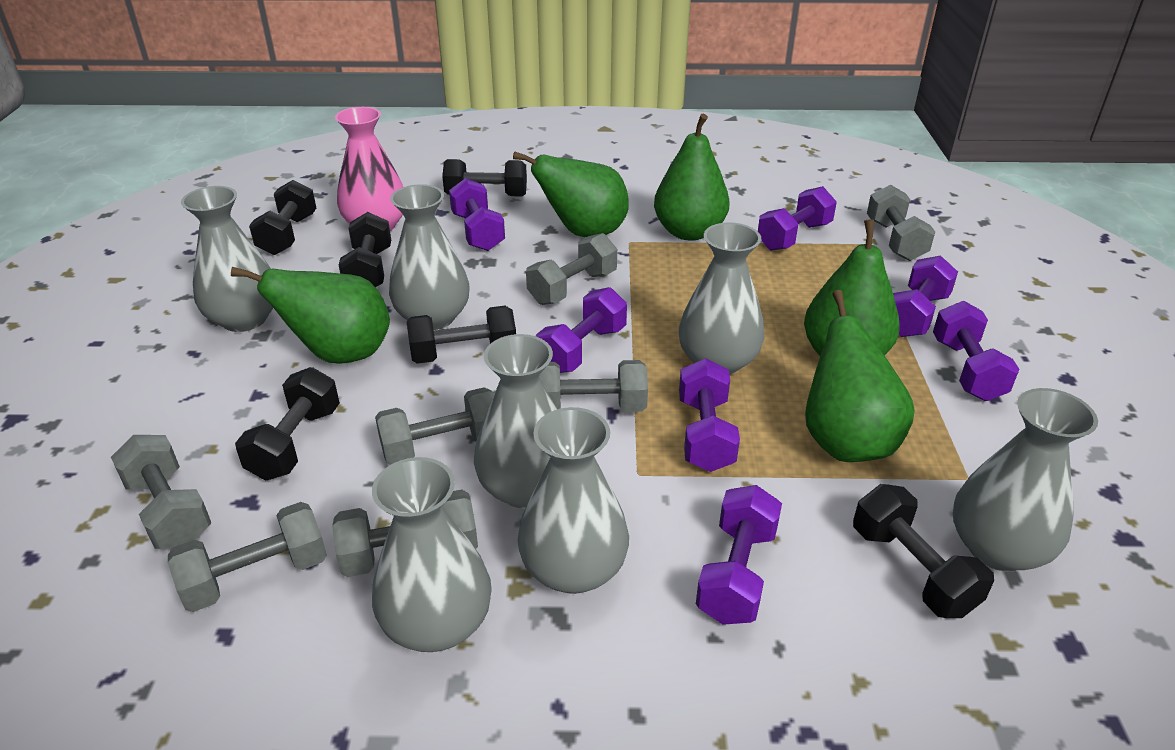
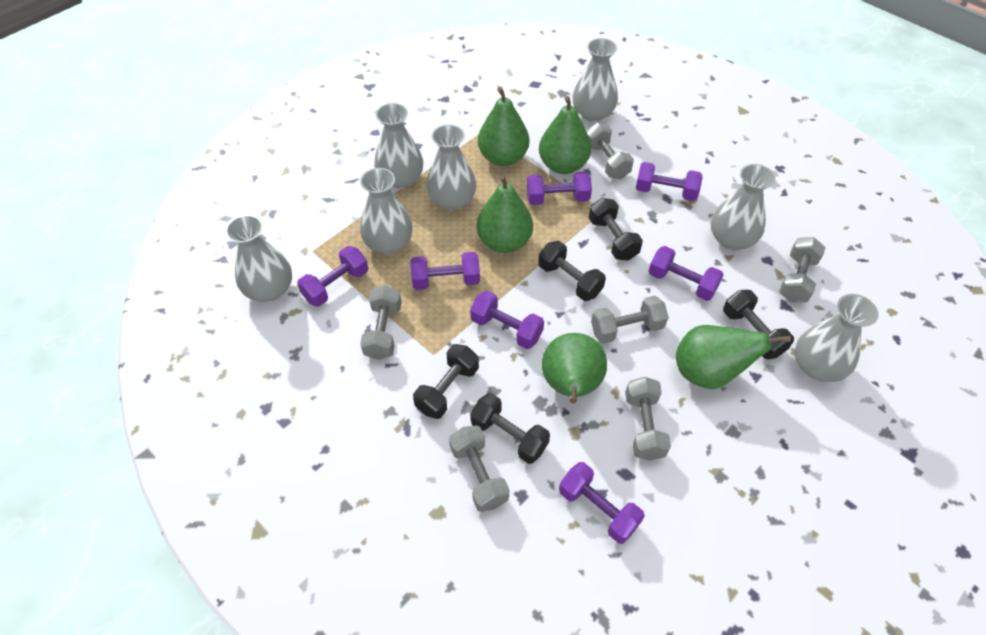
black dumbbell: 6 -> 5
grey dumbbell: 7 -> 6
pink vase: 1 -> 0

